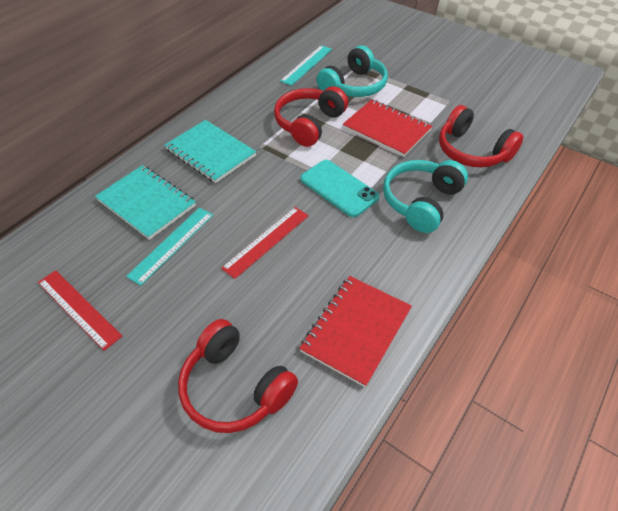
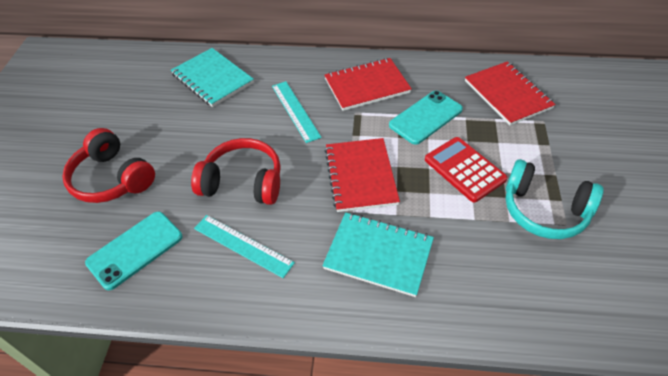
red calculator: 0 -> 1
red headphones: 3 -> 2
red notebook: 2 -> 3
red ruler: 2 -> 0
turquoise headphones: 2 -> 1
turquoise phone: 1 -> 2

